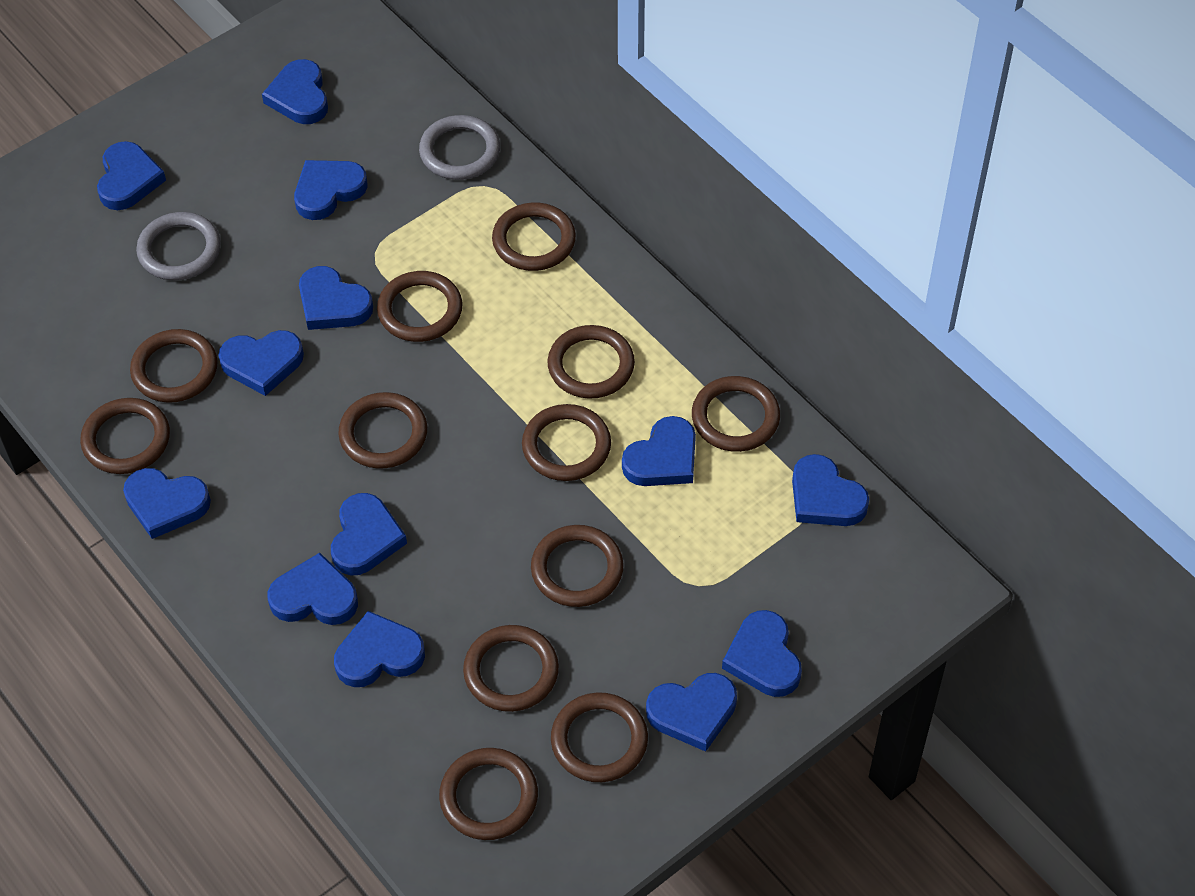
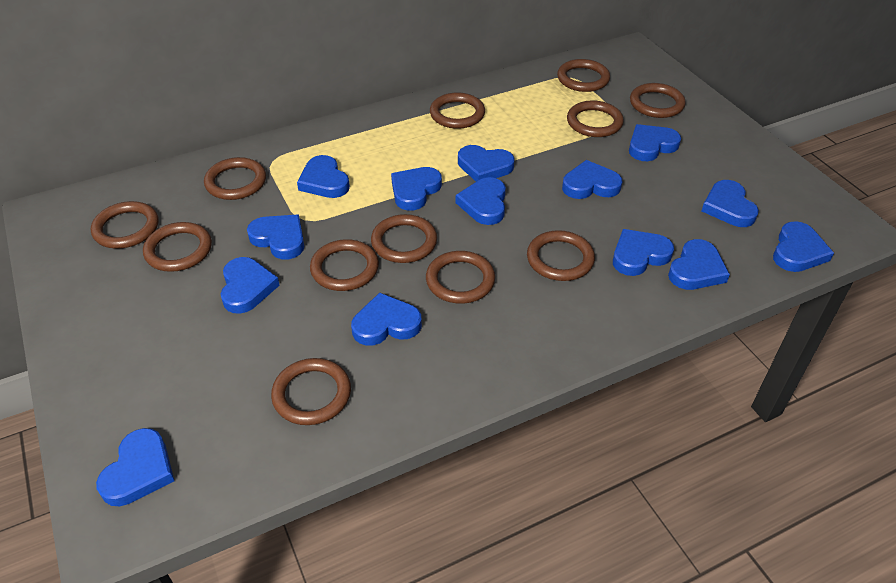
blue heart: 13 -> 14
grey ring: 2 -> 0

